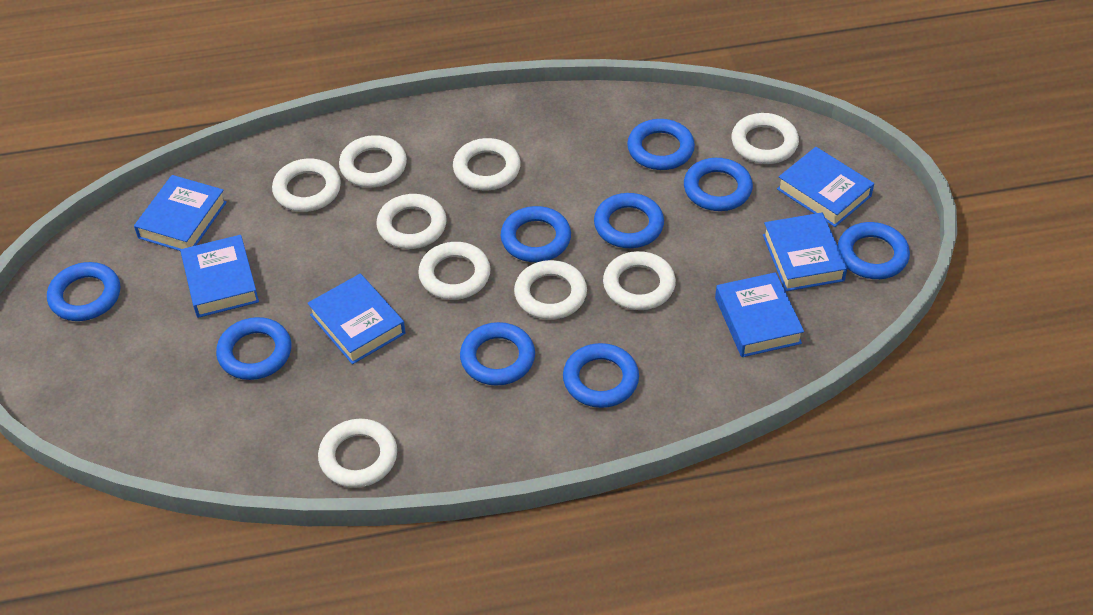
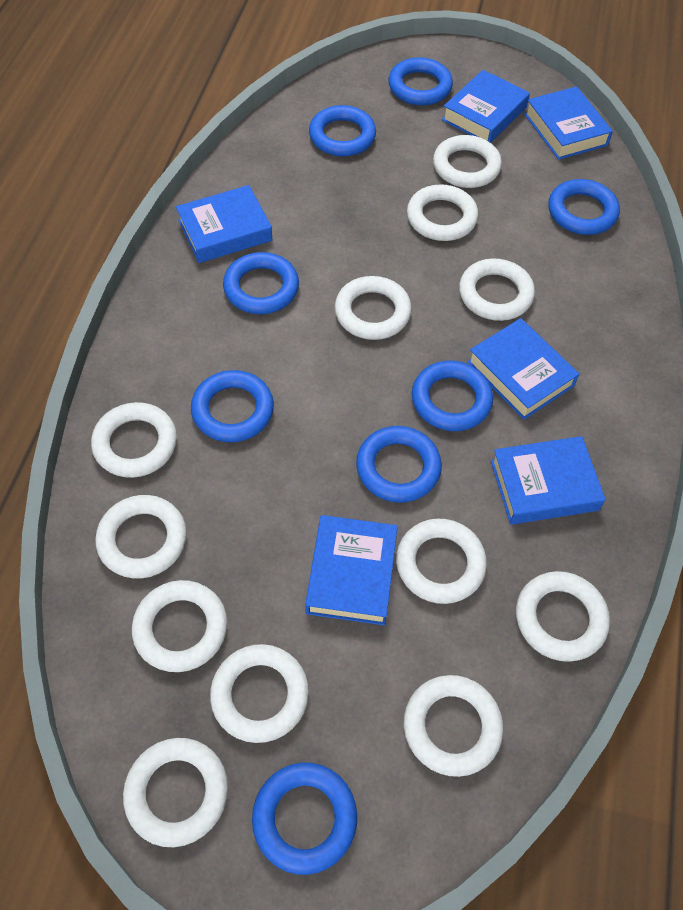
blue ring: 9 -> 8
white ring: 9 -> 12

